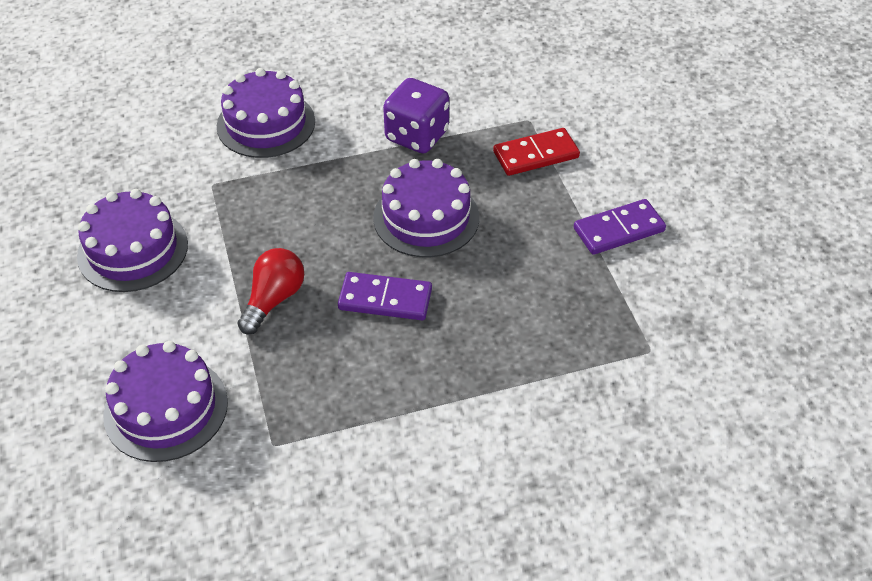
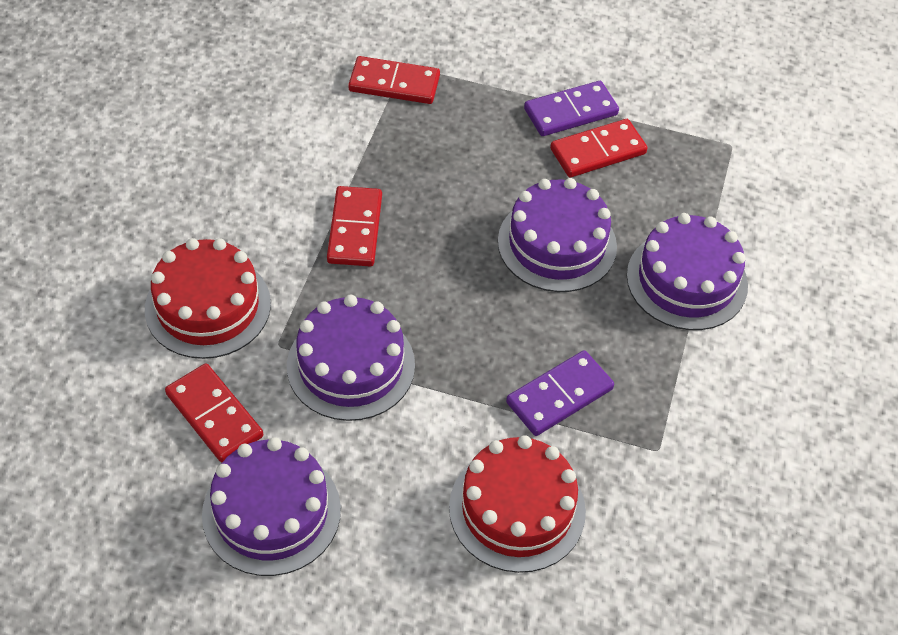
purple dice: 1 -> 0
red cake: 0 -> 2
red domino: 1 -> 4
red light bulb: 1 -> 0

